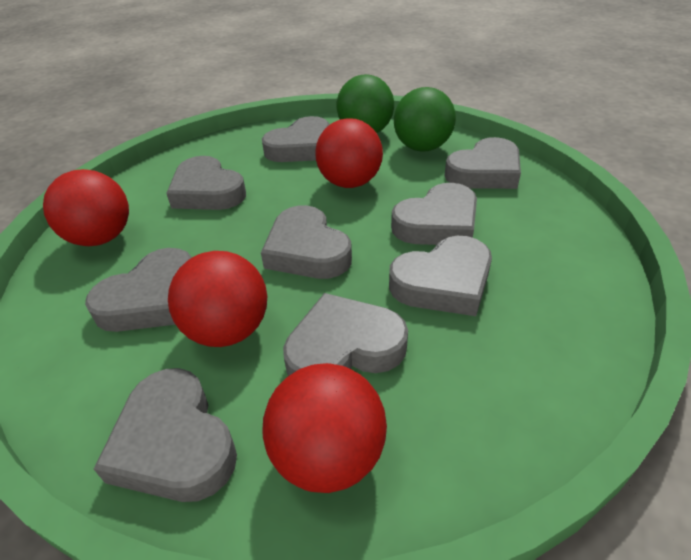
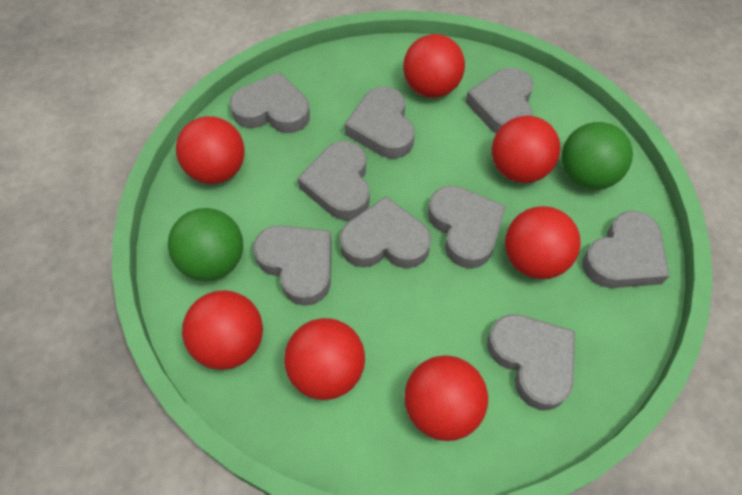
red ball: 4 -> 7

